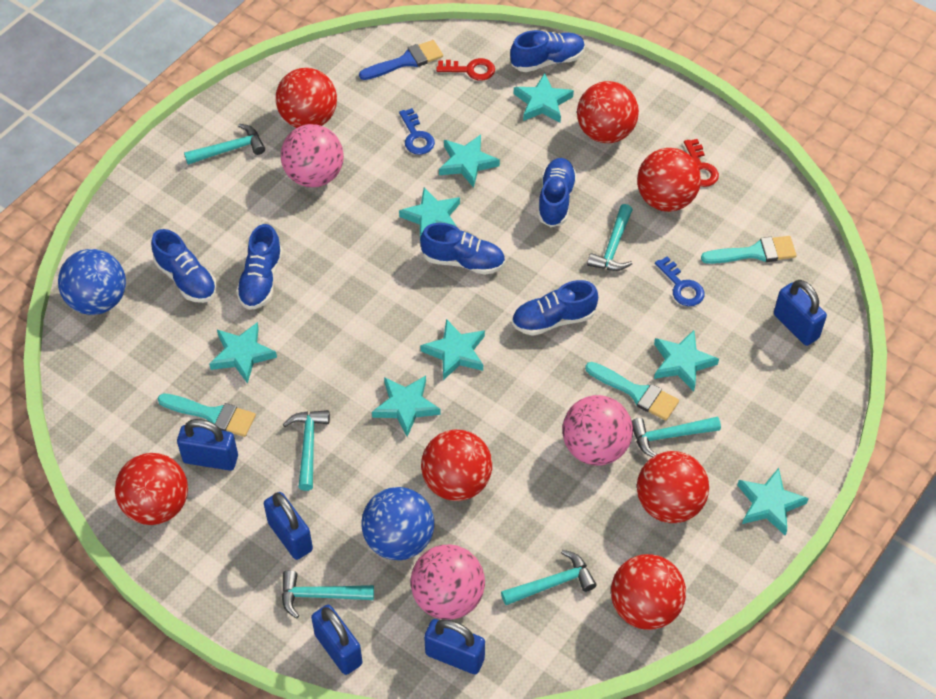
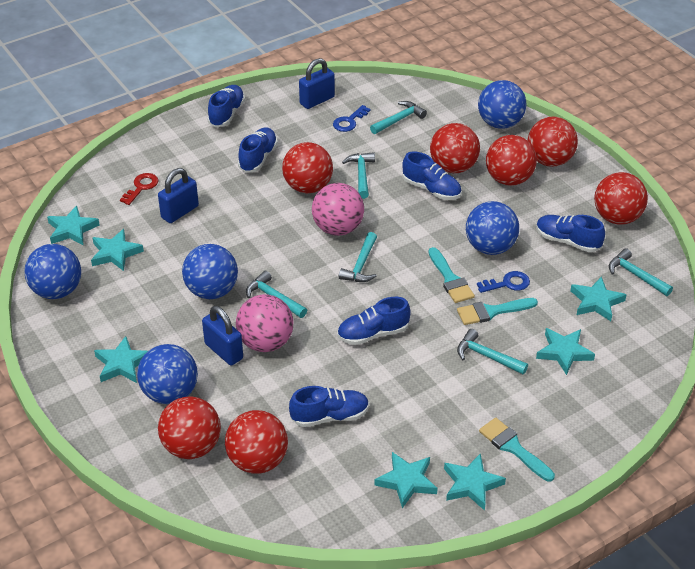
blue ball: 2 -> 5
blue brush: 1 -> 0
blue padlock: 5 -> 3
pink ball: 3 -> 2
red key: 2 -> 1
turquoise star: 8 -> 7

